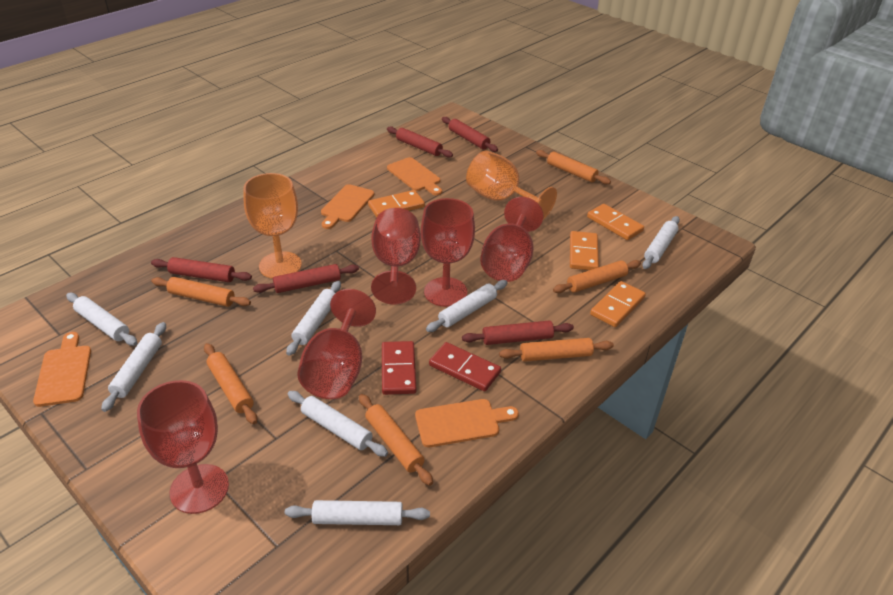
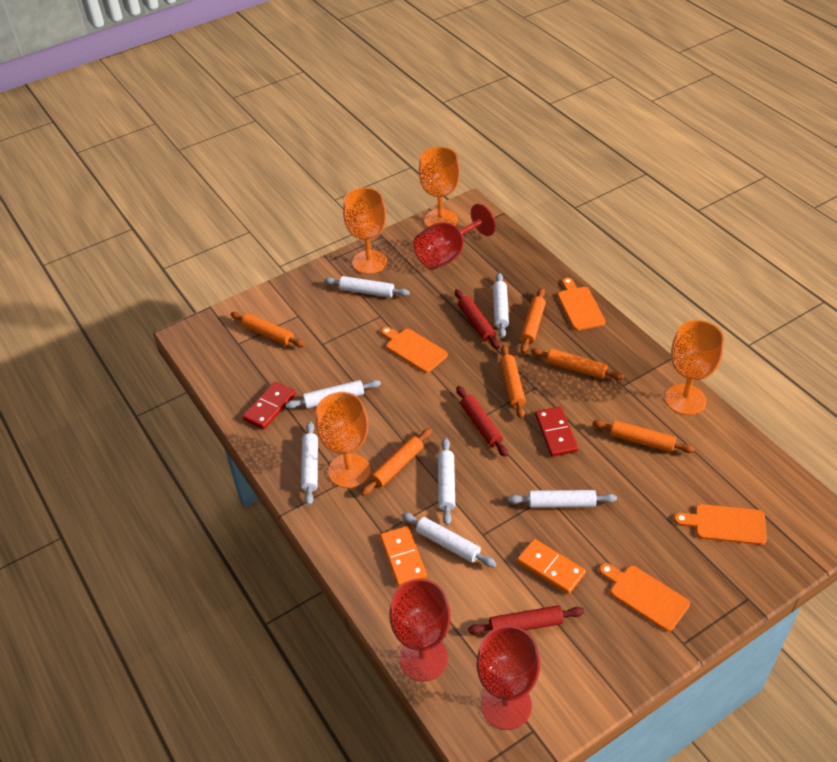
orange domino: 4 -> 2
orange goblet: 2 -> 4
red goblet: 5 -> 3
red rolling pin: 5 -> 3

